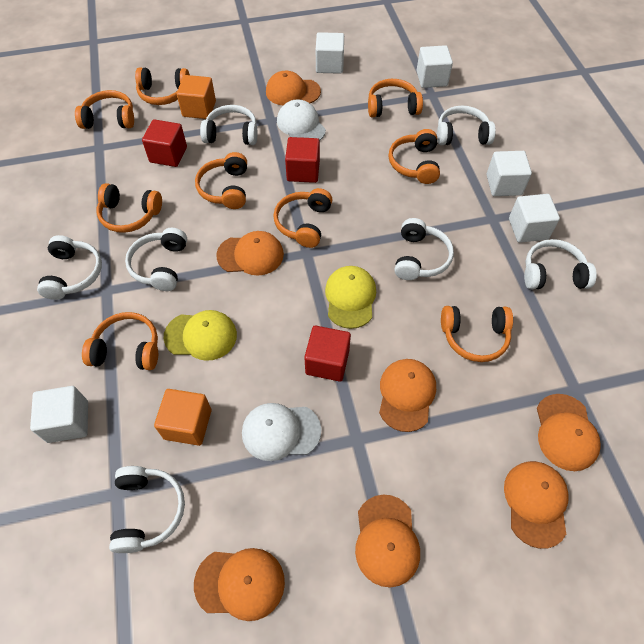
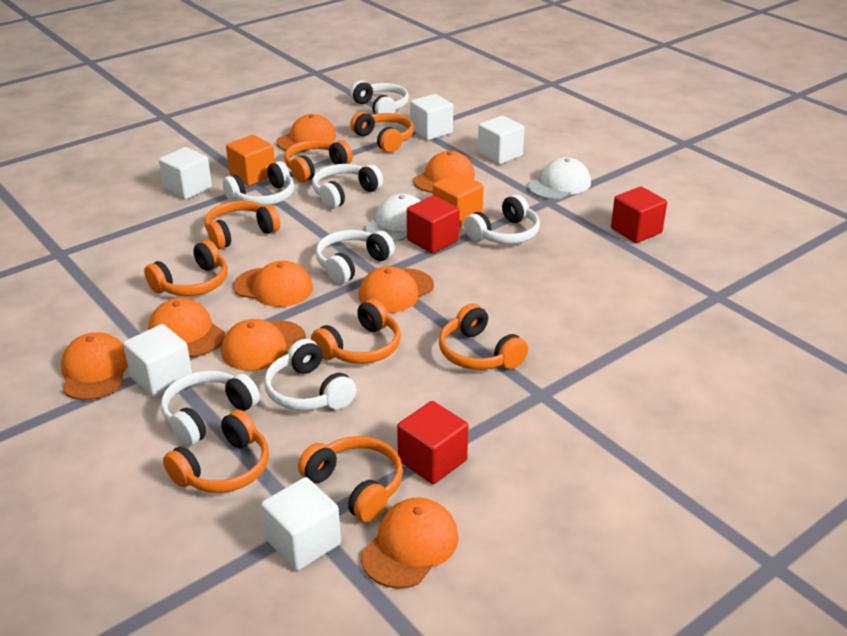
orange cap: 7 -> 8
orange headphones: 9 -> 8
yellow cap: 2 -> 0

